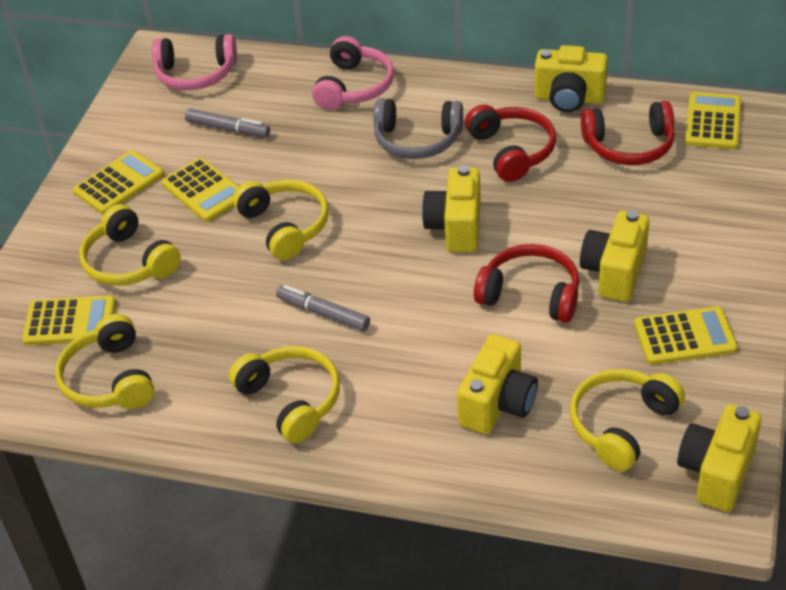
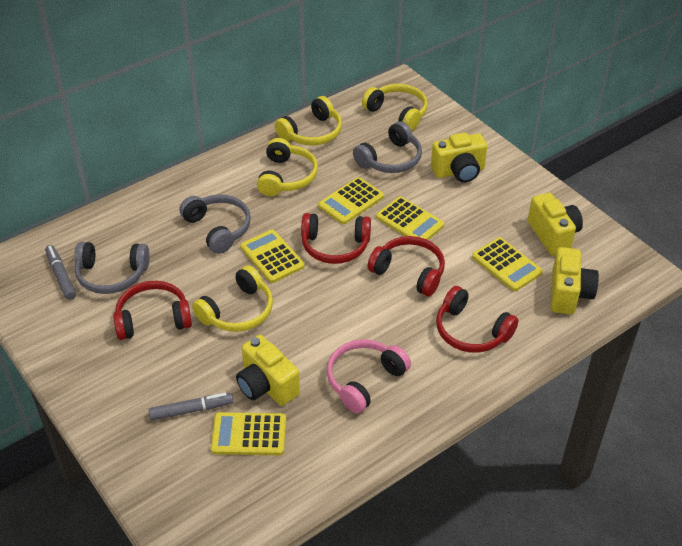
grey headphones: 1 -> 3
pink headphones: 2 -> 1
red headphones: 3 -> 4
yellow camera: 5 -> 4
yellow headphones: 5 -> 4

